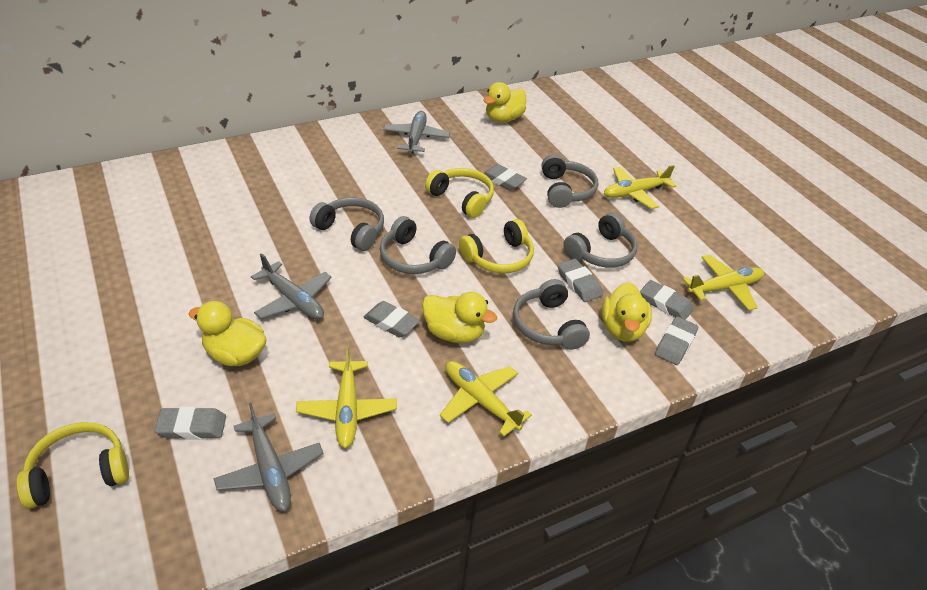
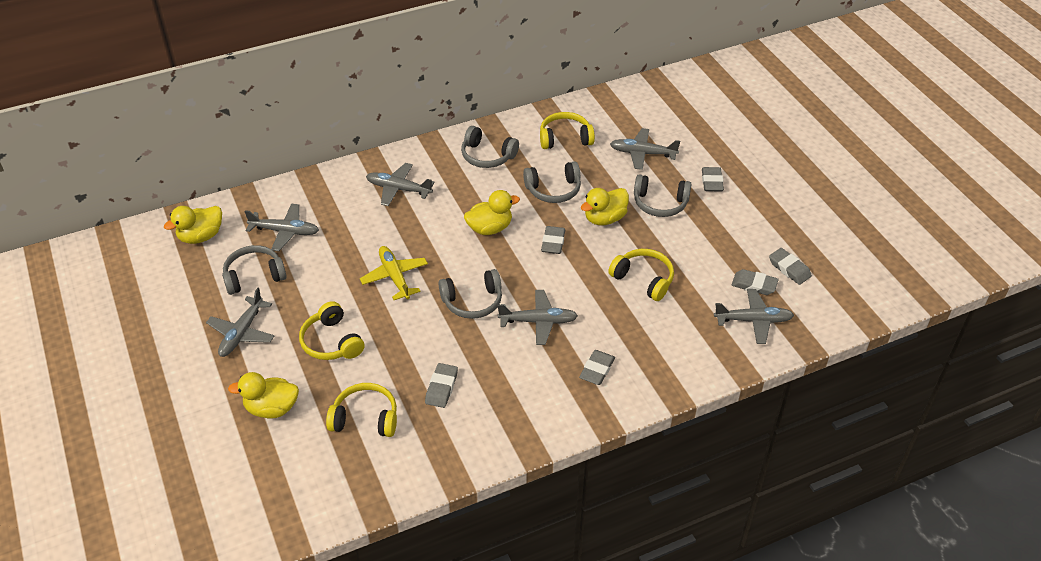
grey plane: 3 -> 6
yellow headphones: 3 -> 4
yellow plane: 4 -> 1

